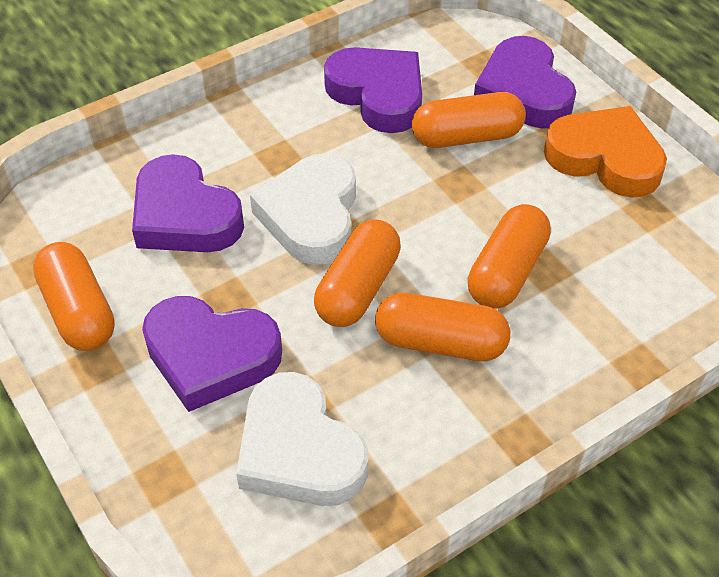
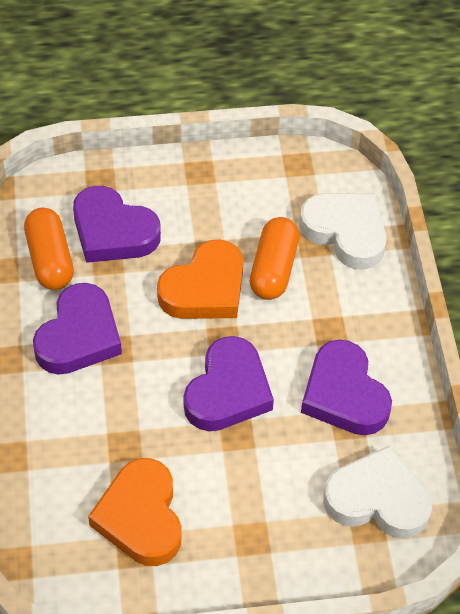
orange capsule: 5 -> 2
orange heart: 1 -> 2

